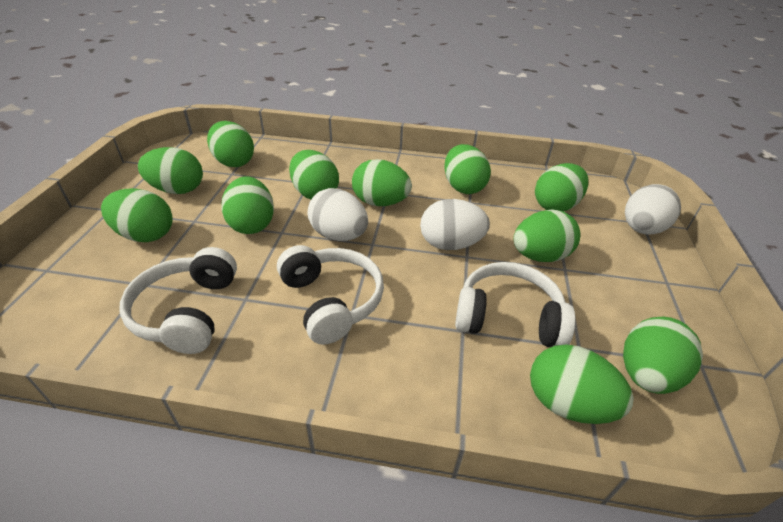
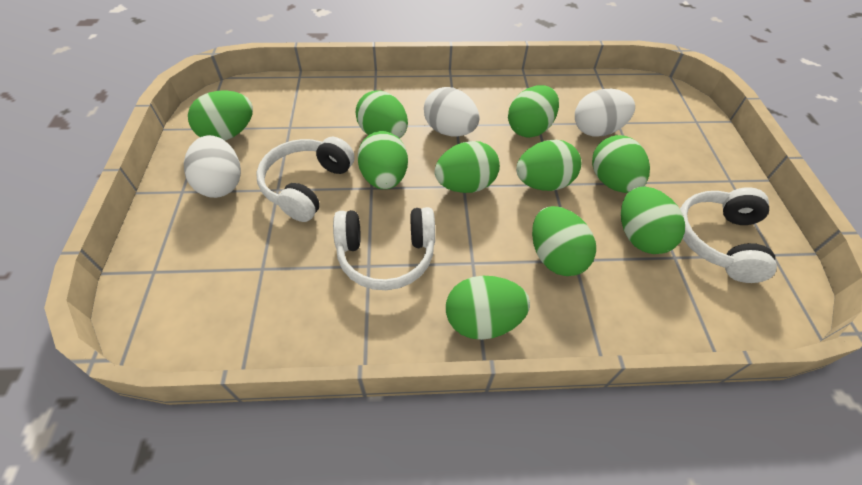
green egg: 11 -> 10

